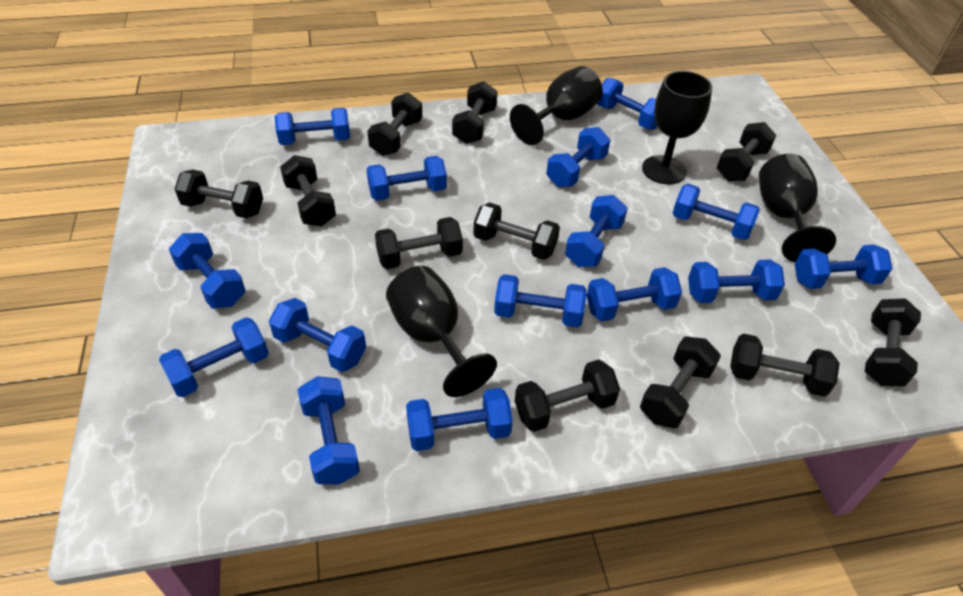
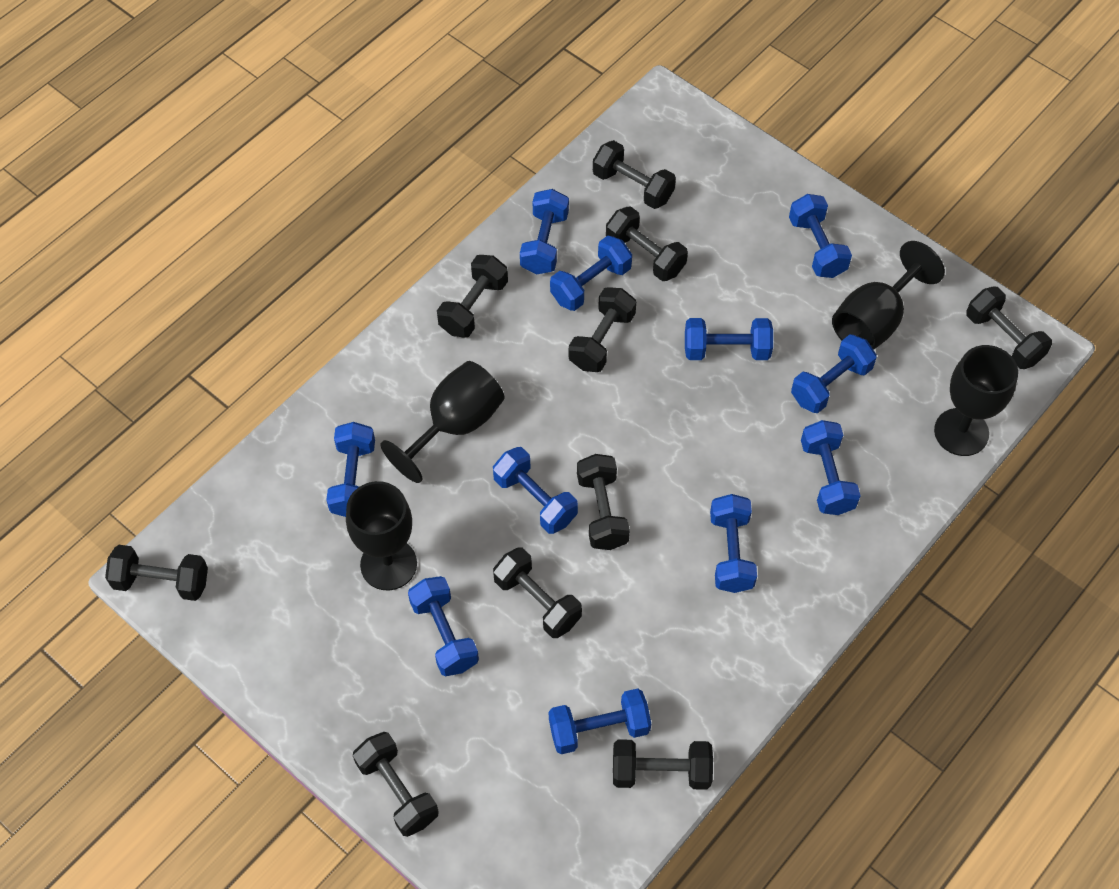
black dumbbell: 11 -> 10
blue dumbbell: 15 -> 11

